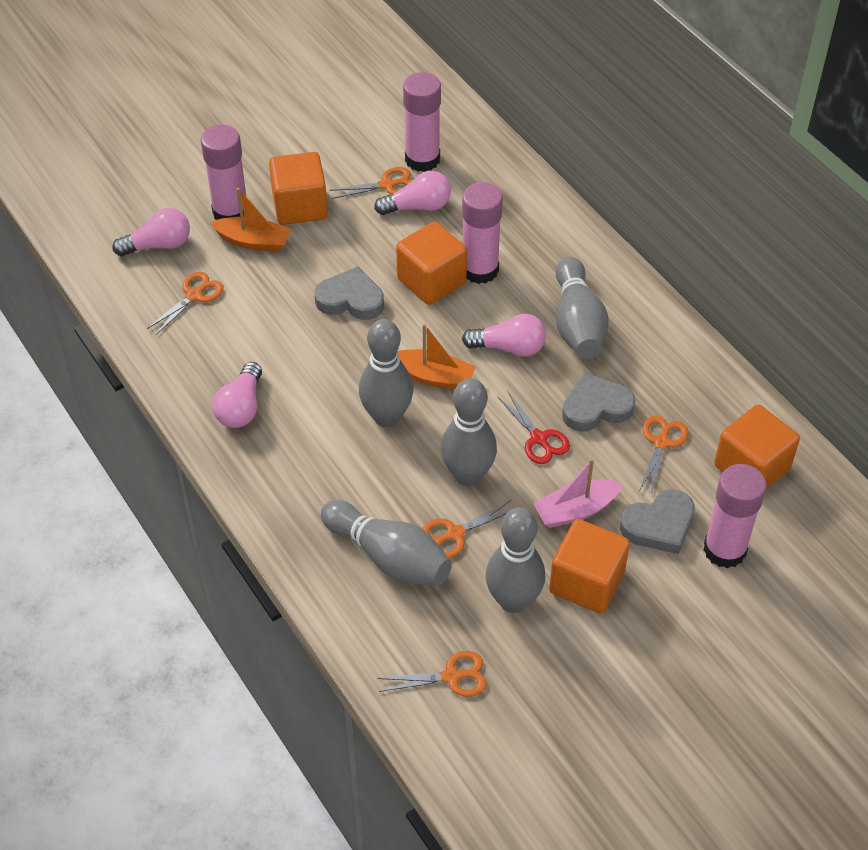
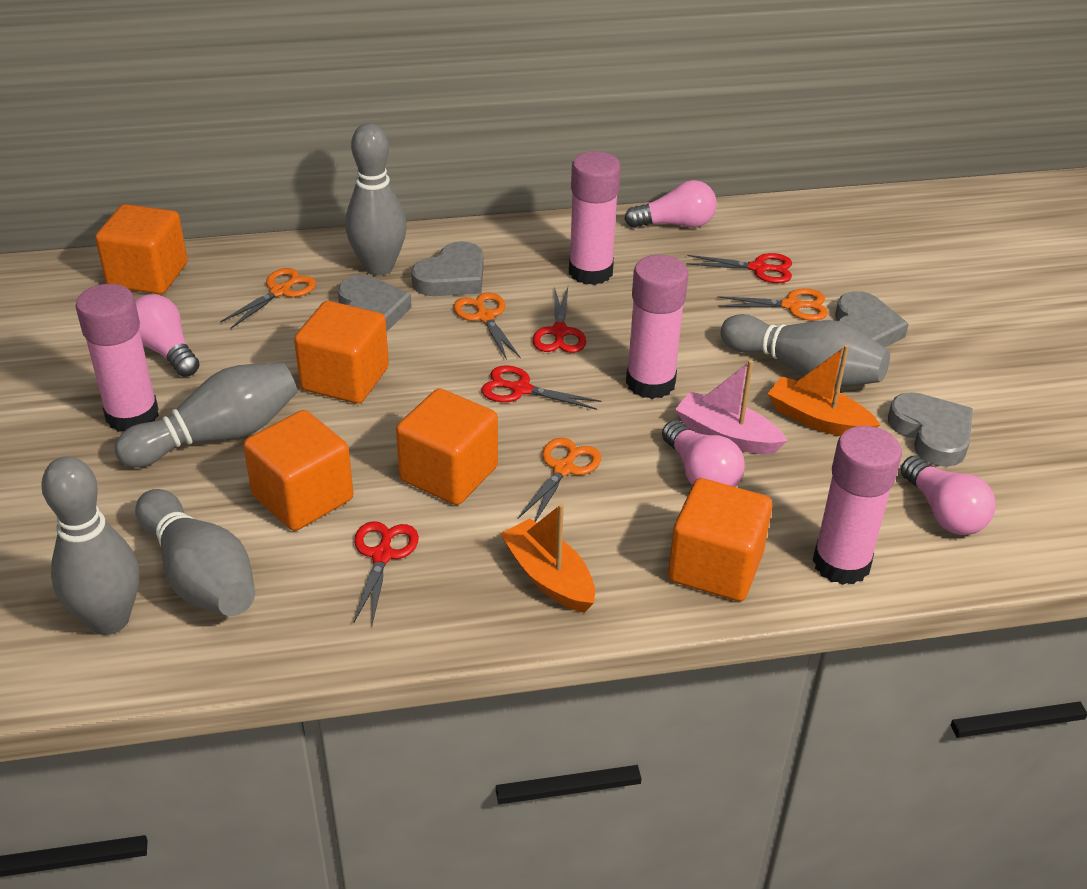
grey heart: 3 -> 4
orange cube: 4 -> 5
orange scissors: 5 -> 4
red scissors: 1 -> 4

